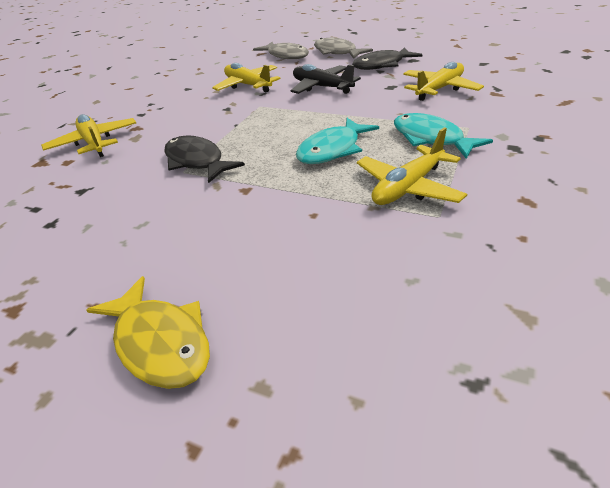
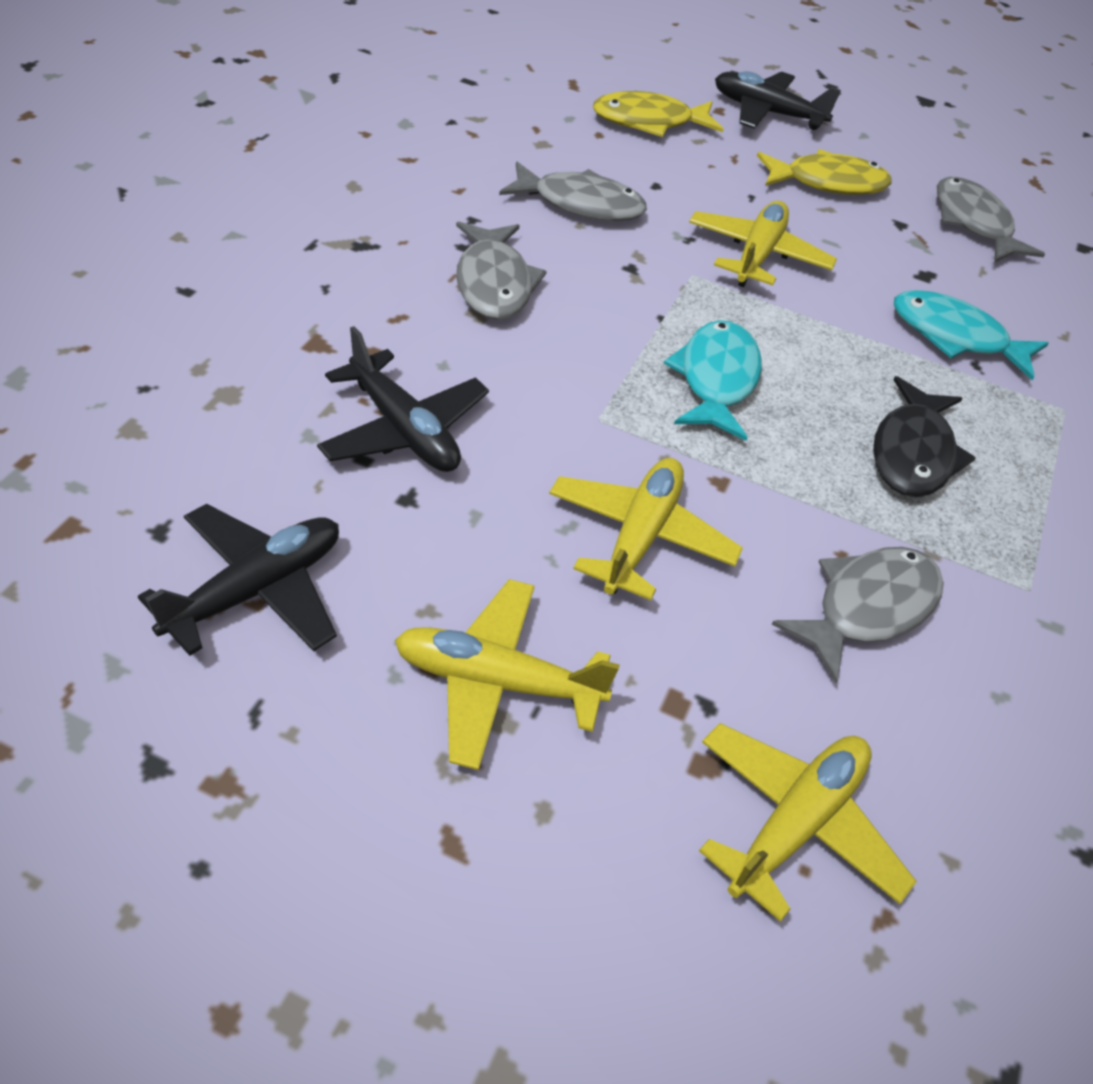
black fish: 2 -> 1
black plane: 1 -> 3
grey fish: 2 -> 4
yellow fish: 1 -> 2

